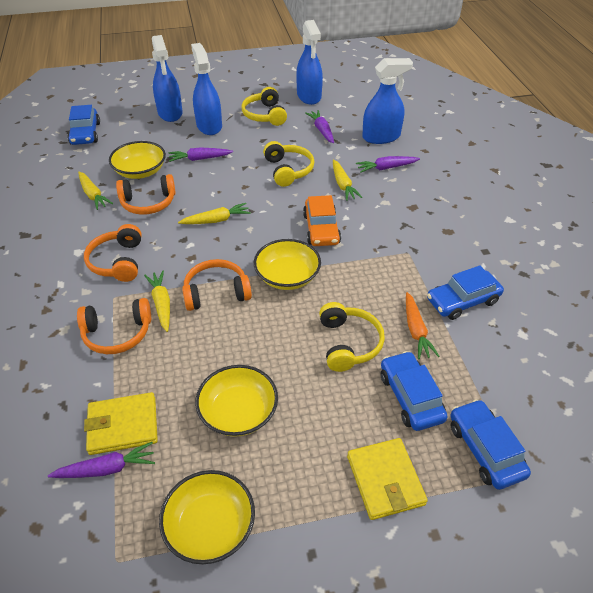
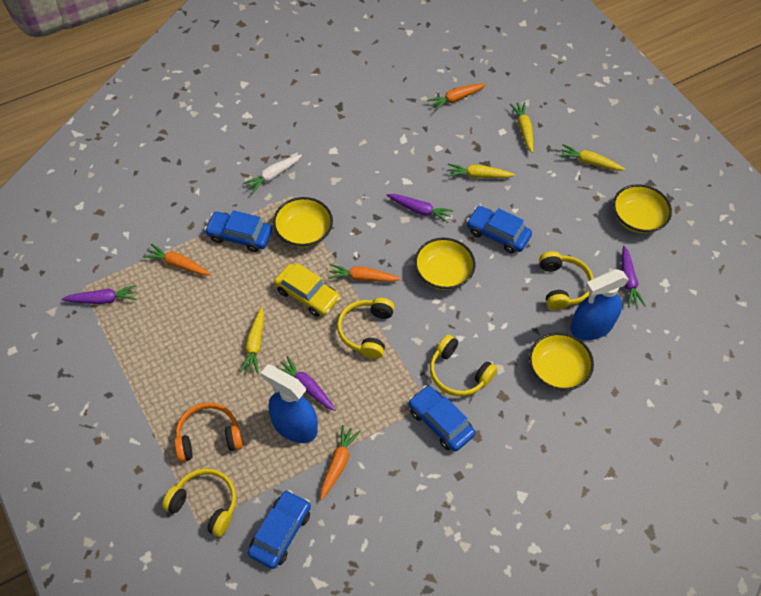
blue spray bottle: 4 -> 2
orange car: 1 -> 0
orange carrot: 1 -> 4
orange headphones: 4 -> 1
white carrot: 0 -> 1
yellow car: 0 -> 1
yellow headphones: 3 -> 4
yellow wallet: 2 -> 0

